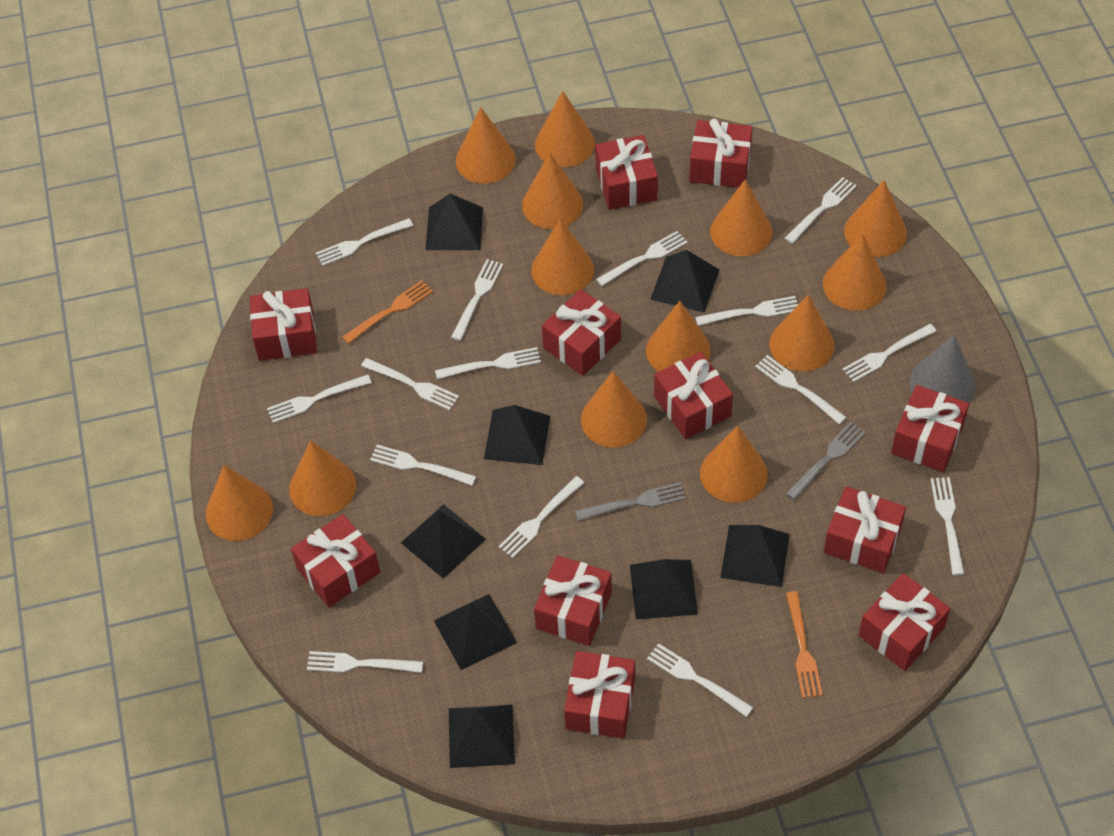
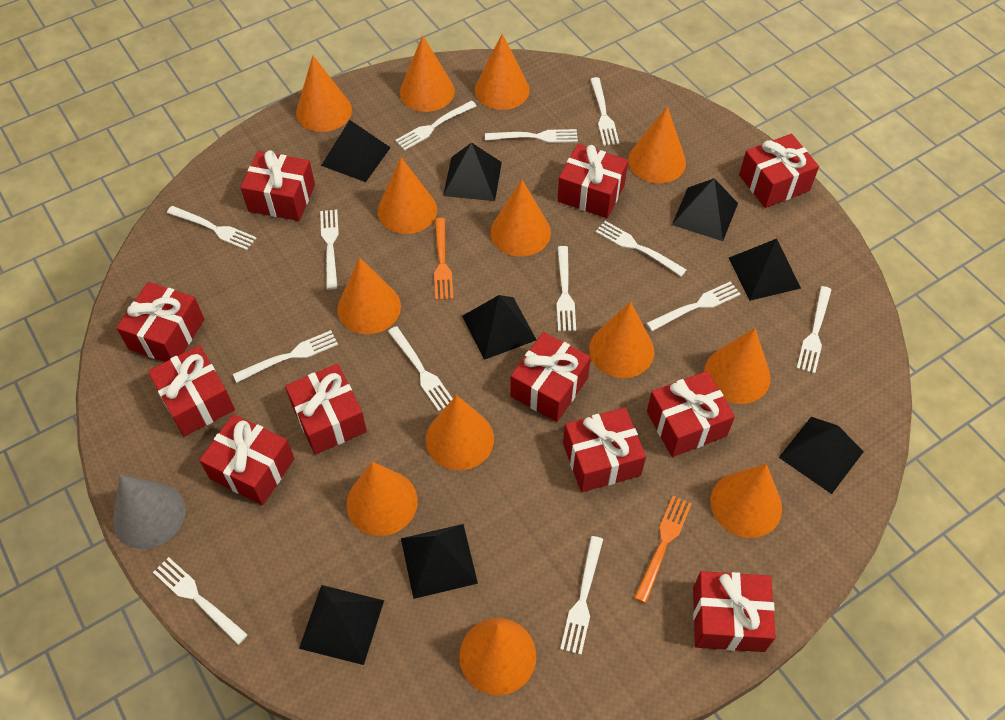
grey fork: 2 -> 0
white fork: 15 -> 13

